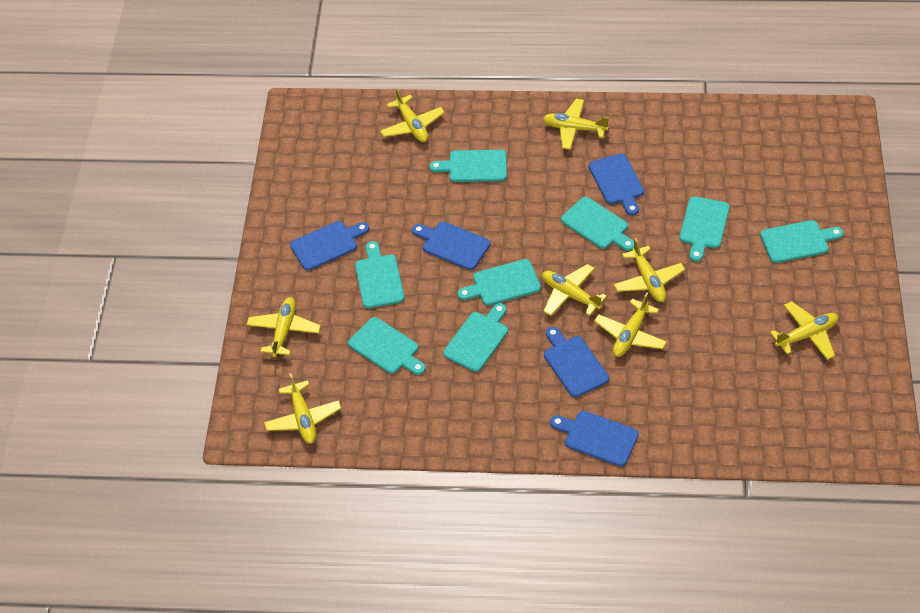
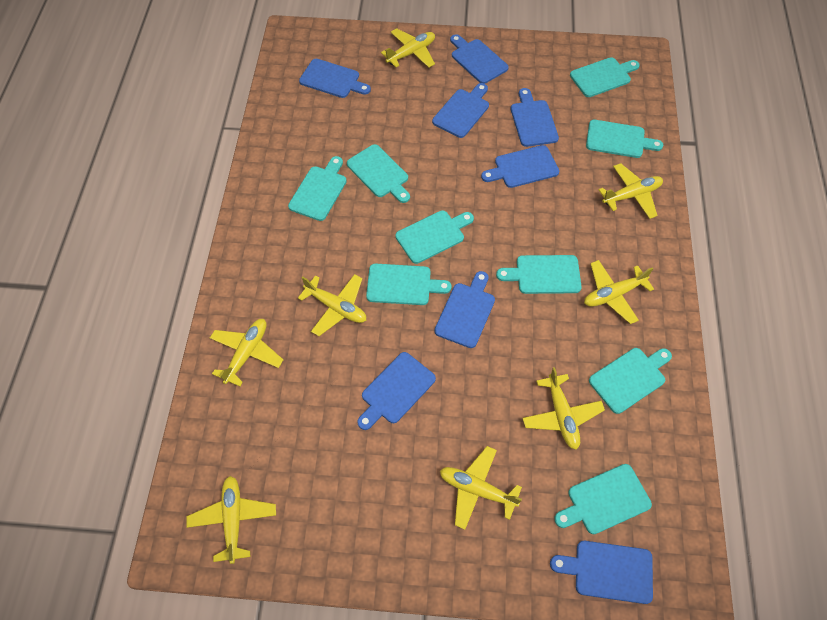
blue cutting board: 5 -> 8
turquoise cutting board: 8 -> 9

